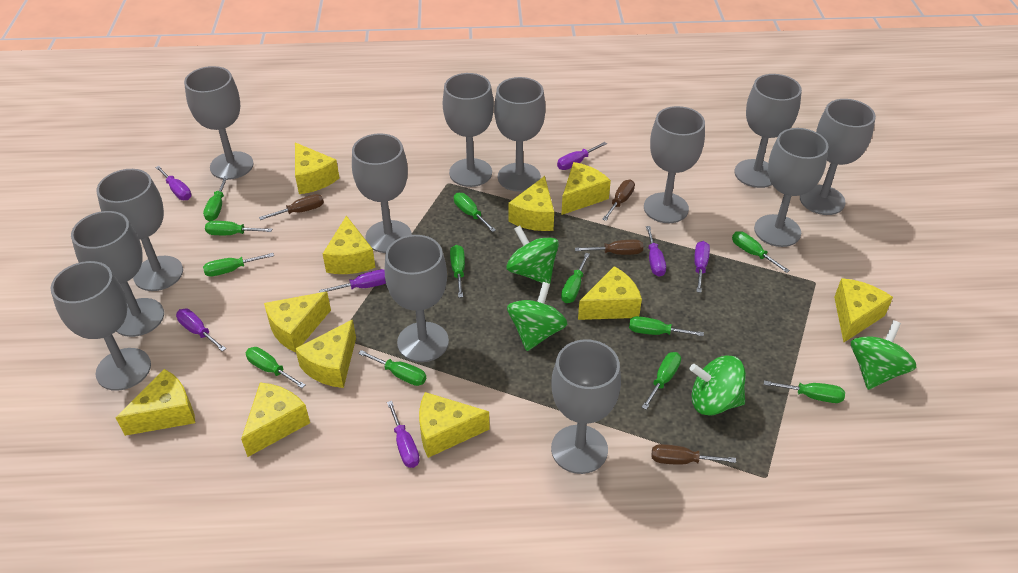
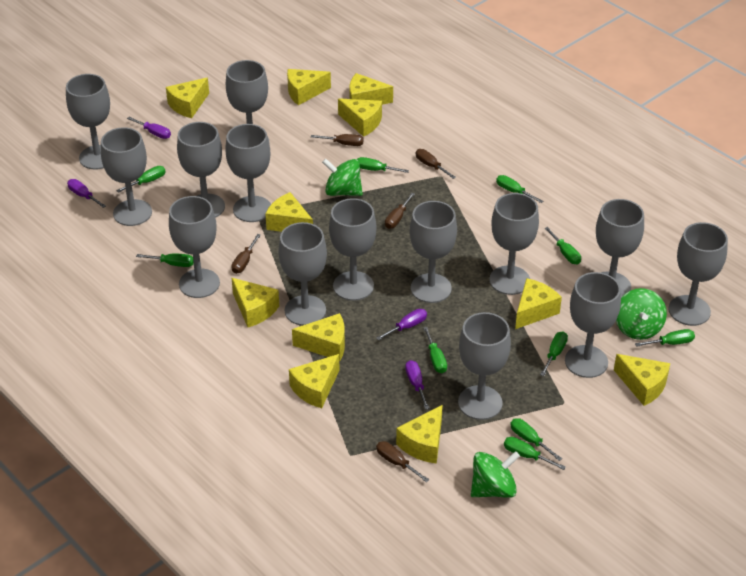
brown screwdriver: 4 -> 5
green screwdriver: 12 -> 10
green spinning top: 4 -> 3
grey goblet: 13 -> 14
purple screwdriver: 7 -> 4

